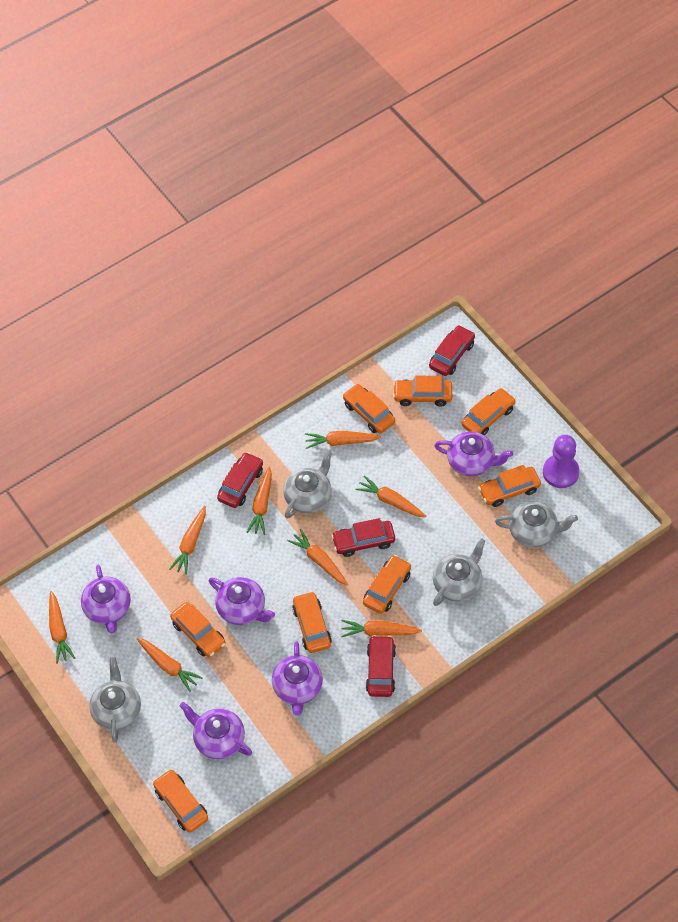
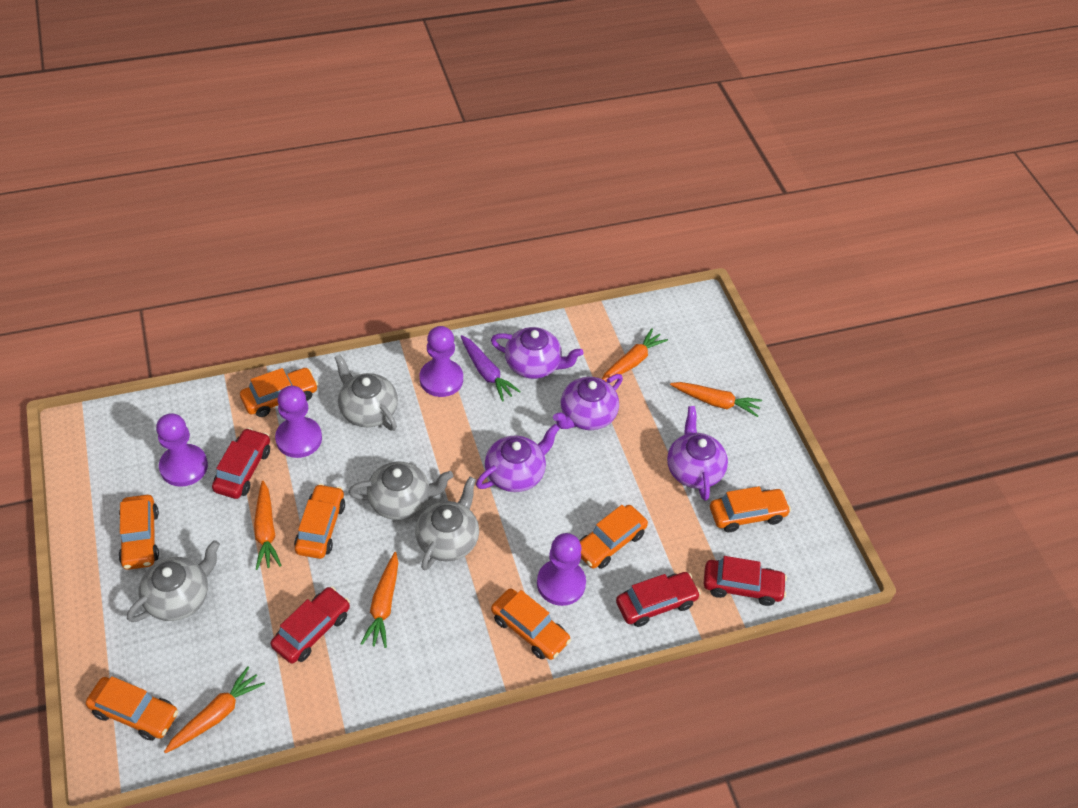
orange car: 8 -> 7
orange carrot: 8 -> 5
purple carrot: 0 -> 1
purple pawn: 1 -> 4
purple teapot: 5 -> 4

